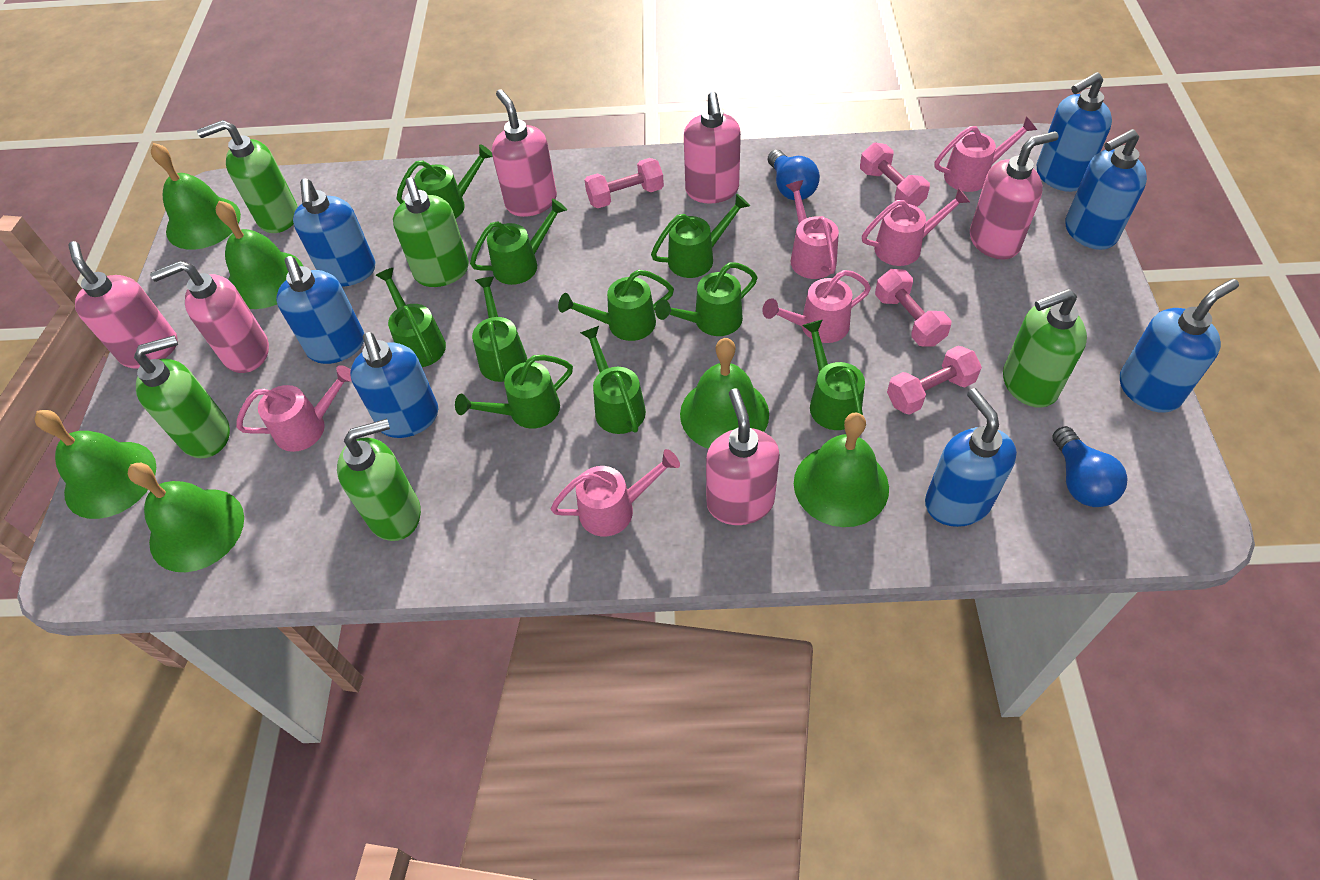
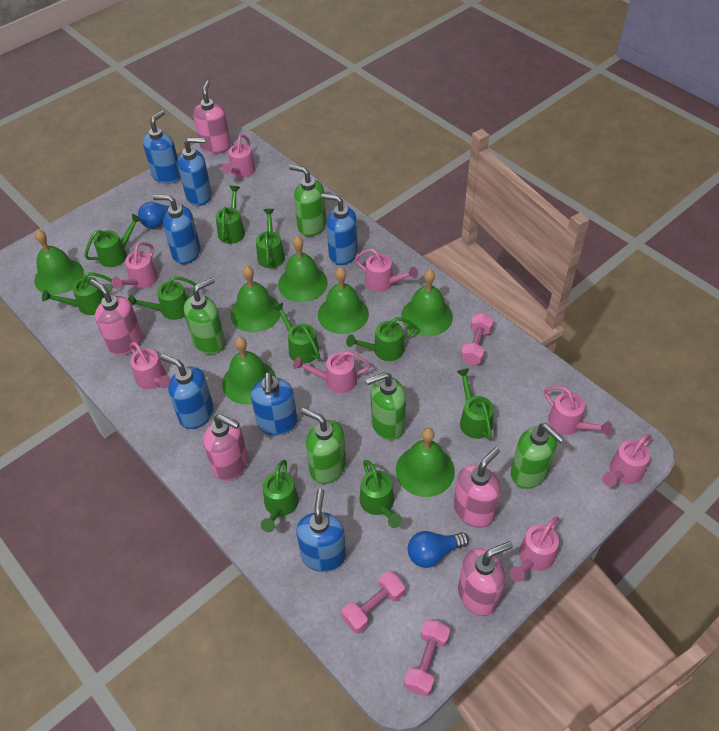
green bell: 6 -> 7
pink dumbbell: 4 -> 3
pink soap dispenser: 6 -> 5
pink watering can: 6 -> 8

